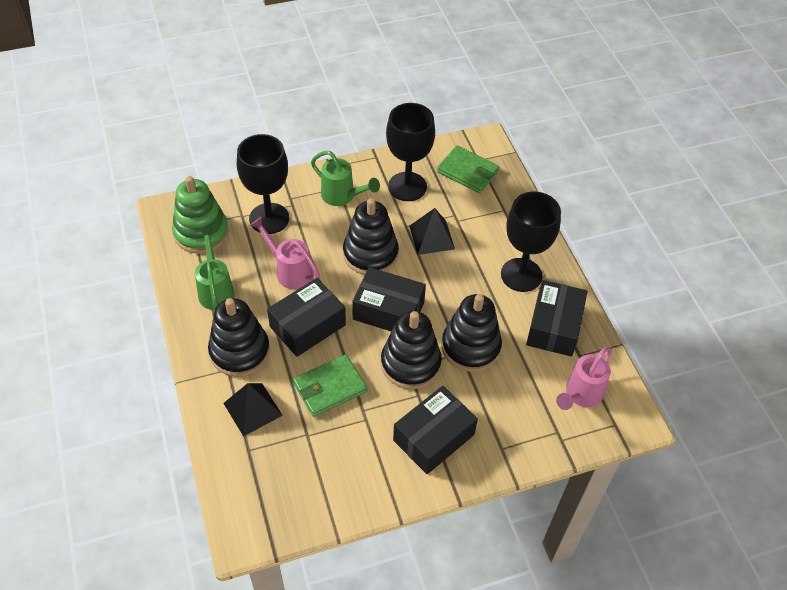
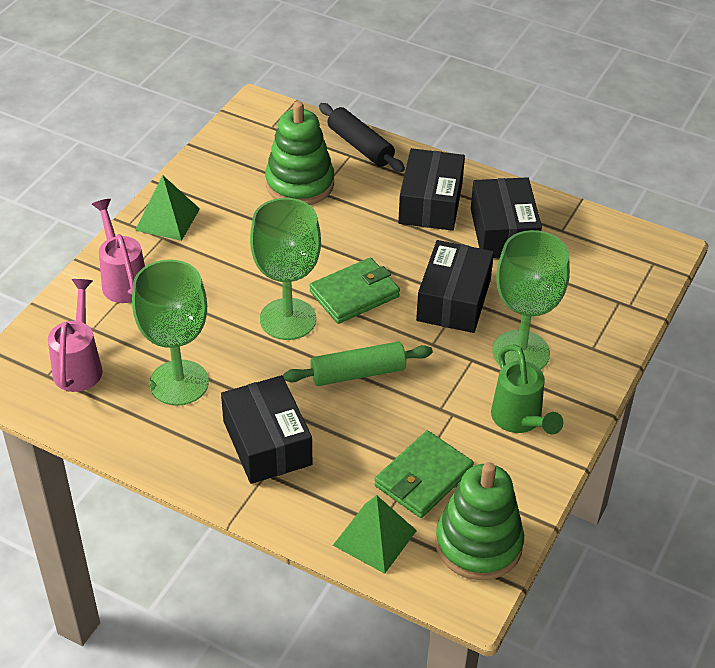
black goblet: 3 -> 0
black pyramid: 2 -> 0
black rolling pin: 0 -> 1
black stacking toy: 4 -> 0
green goblet: 0 -> 3
green pyramid: 0 -> 2
green rolling pin: 0 -> 1
green stacking toy: 1 -> 2
green watering can: 2 -> 1

